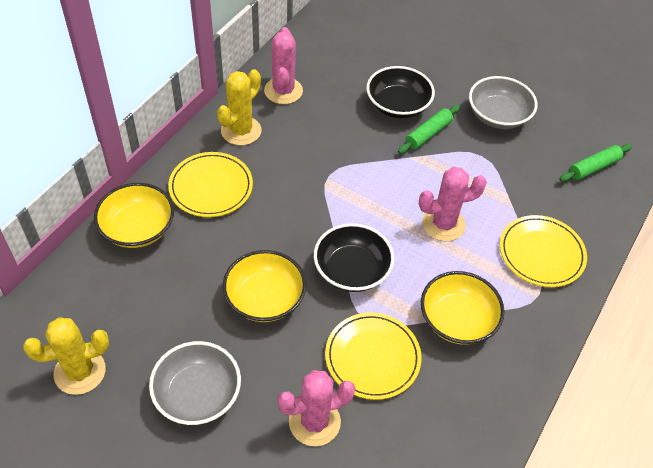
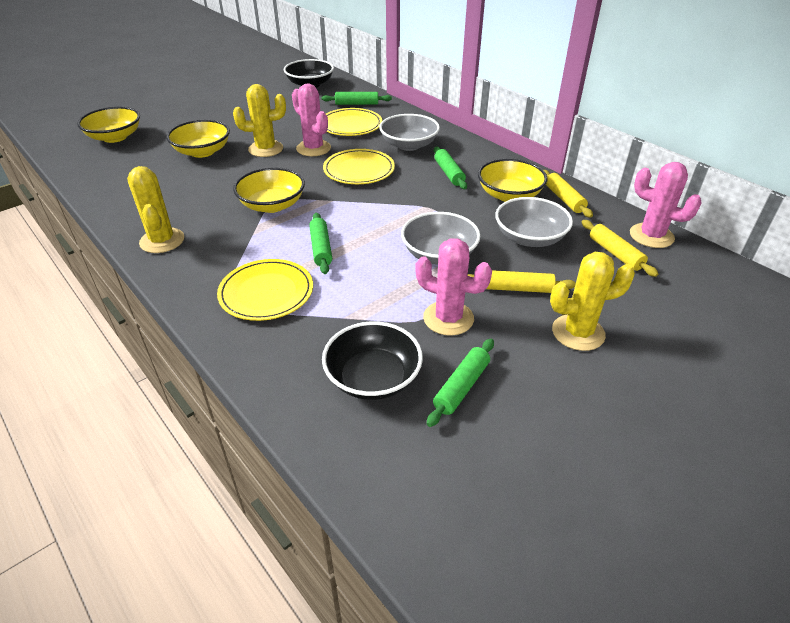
green rolling pin: 2 -> 4
grey bowl: 2 -> 3
yellow bowl: 3 -> 4
yellow cactus: 2 -> 3
yellow rolling pin: 0 -> 3

